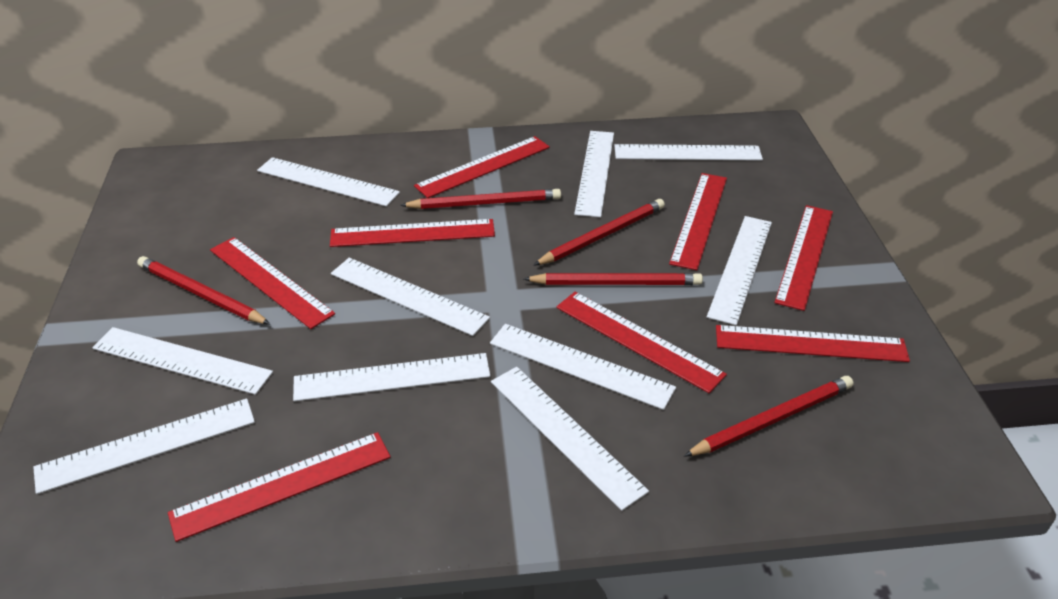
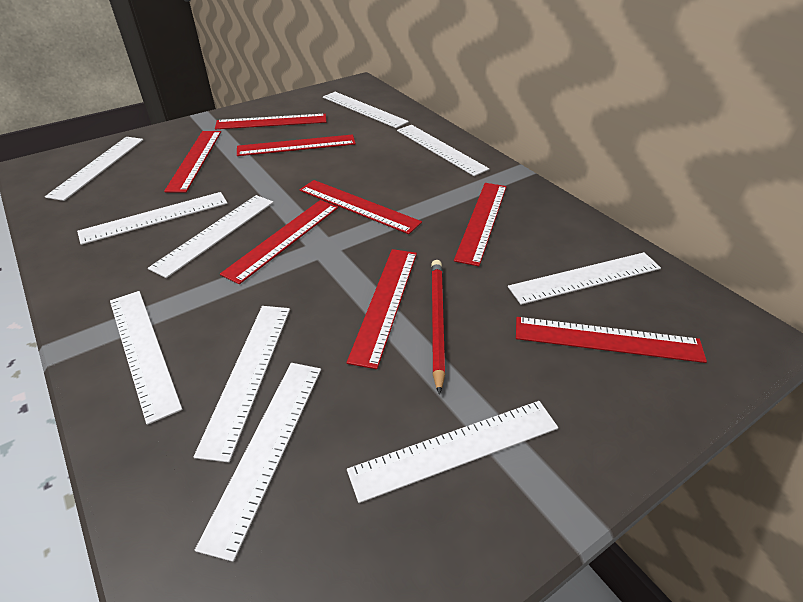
red pencil: 5 -> 1

